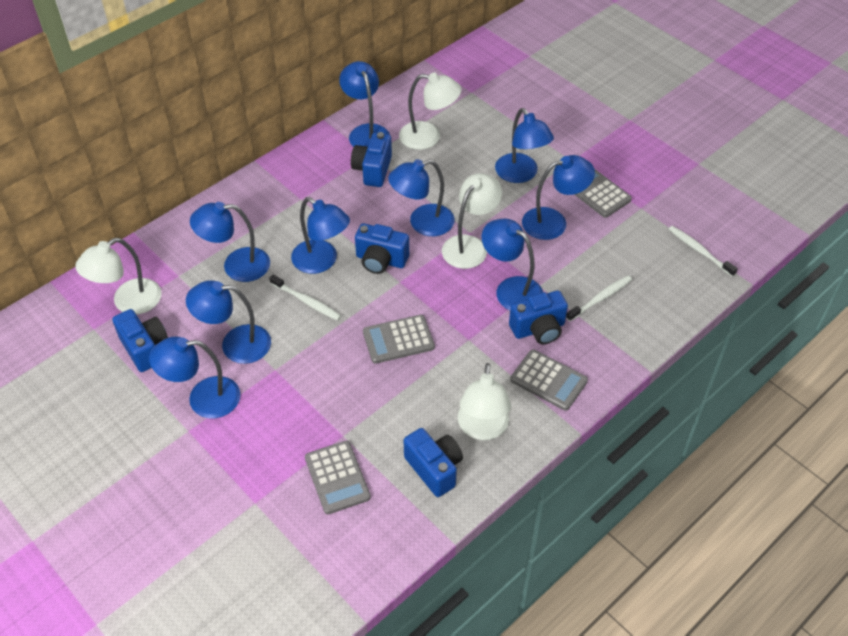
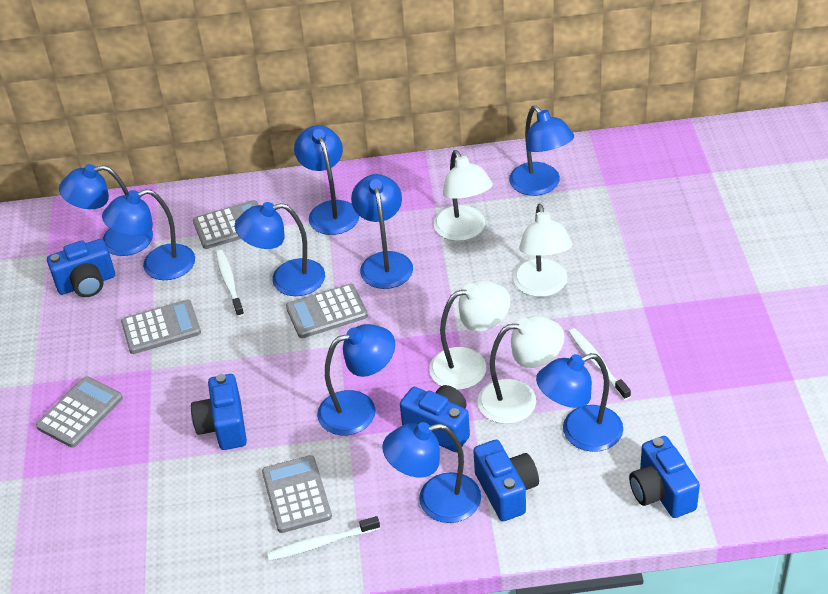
grey calculator: 4 -> 5

